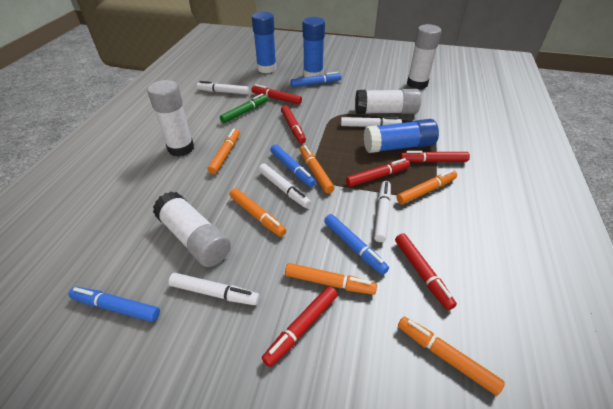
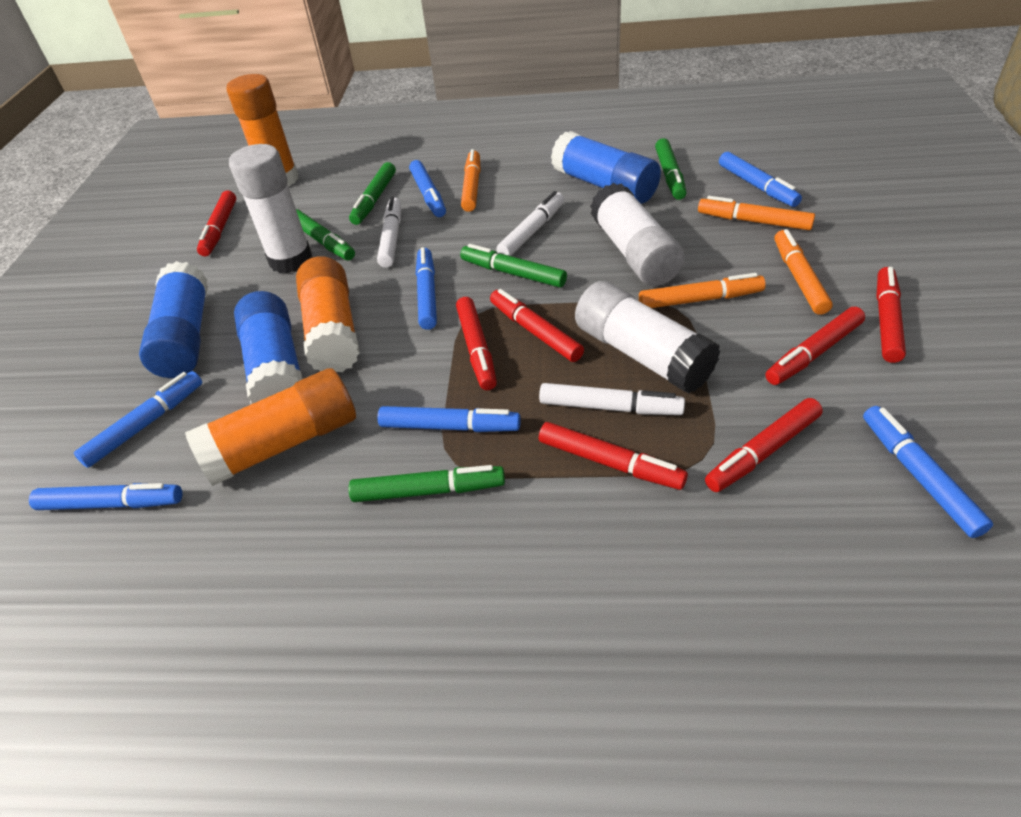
blue marker: 4 -> 7
green marker: 1 -> 5
orange glue stick: 0 -> 3
orange marker: 6 -> 4
red marker: 6 -> 7
white glue stick: 4 -> 3
white marker: 5 -> 3

